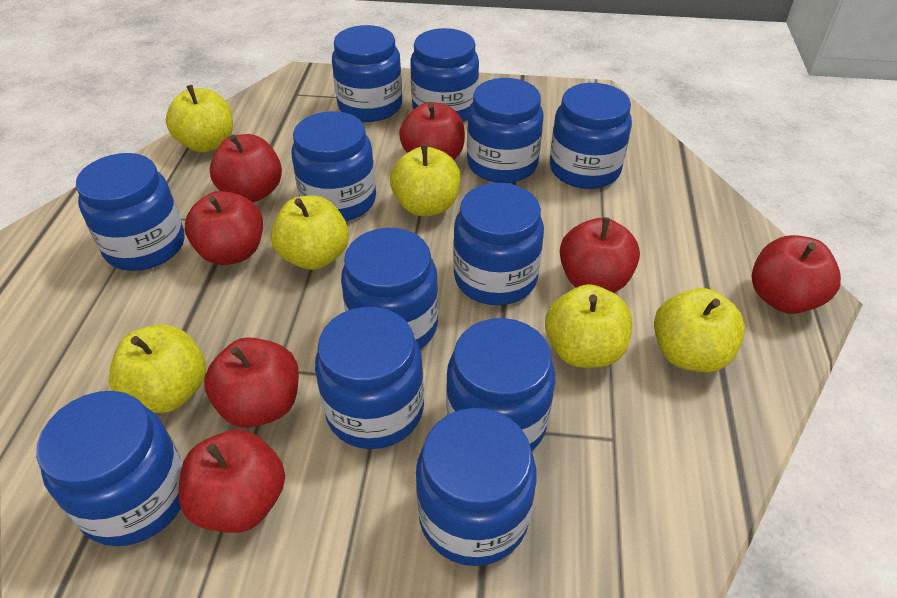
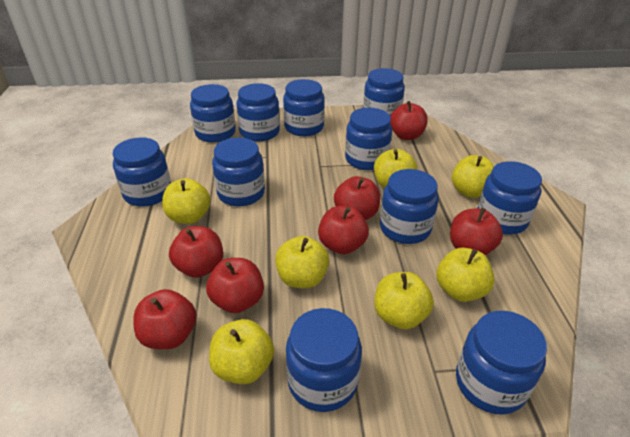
blue jar: 12 -> 11
yellow apple: 6 -> 7

